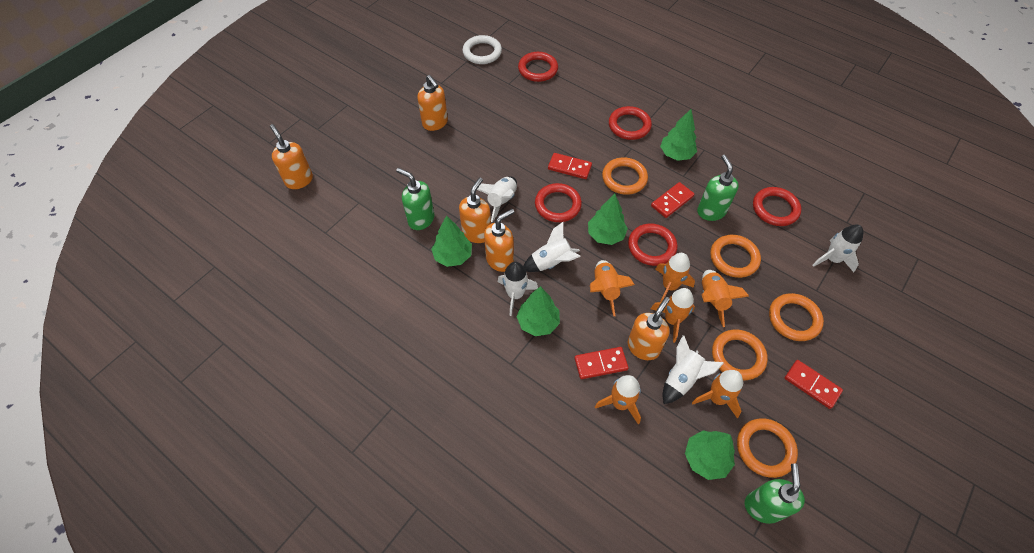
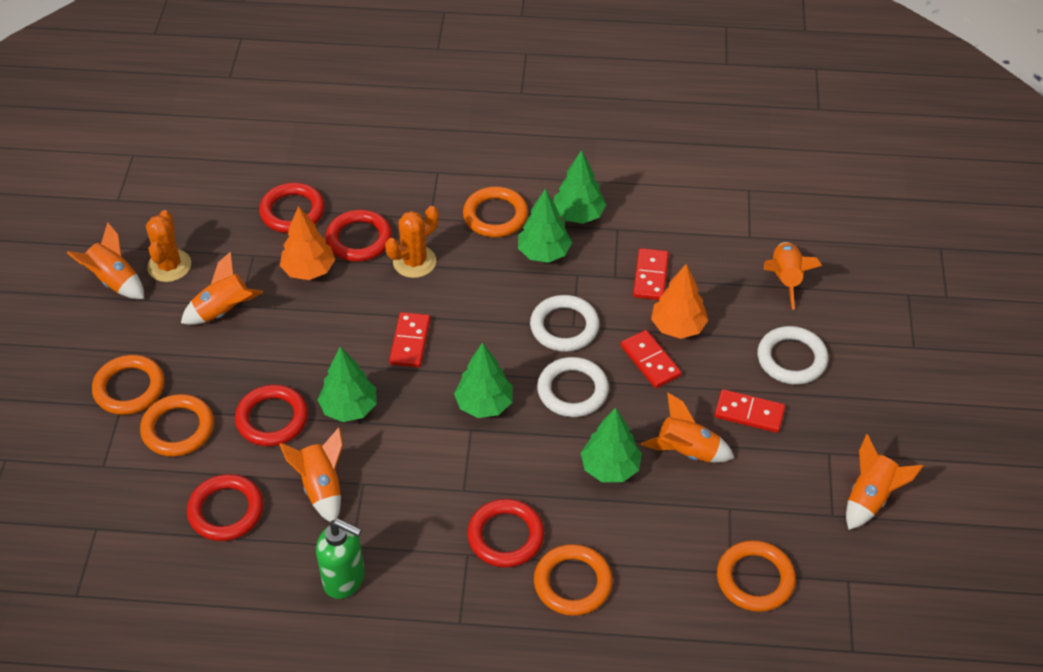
green soap dispenser: 3 -> 1
orange cactus: 0 -> 2
orange soap dispenser: 5 -> 0
orange tree: 0 -> 2
white ring: 1 -> 3
white rocket: 5 -> 0

